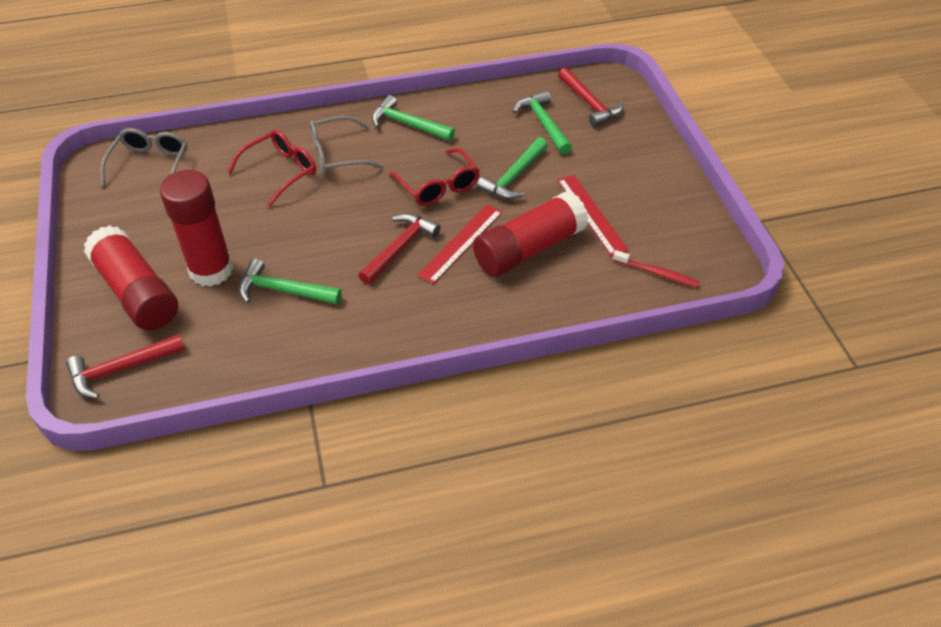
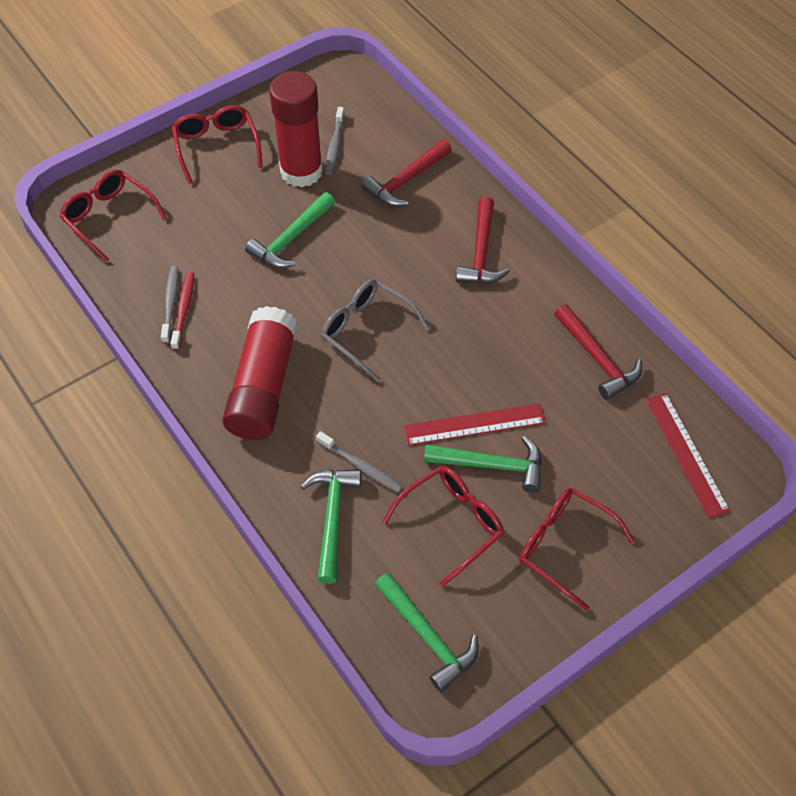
grey glasses: 2 -> 1
grey toothbrush: 0 -> 3
red glasses: 2 -> 4
red glue stick: 3 -> 2

